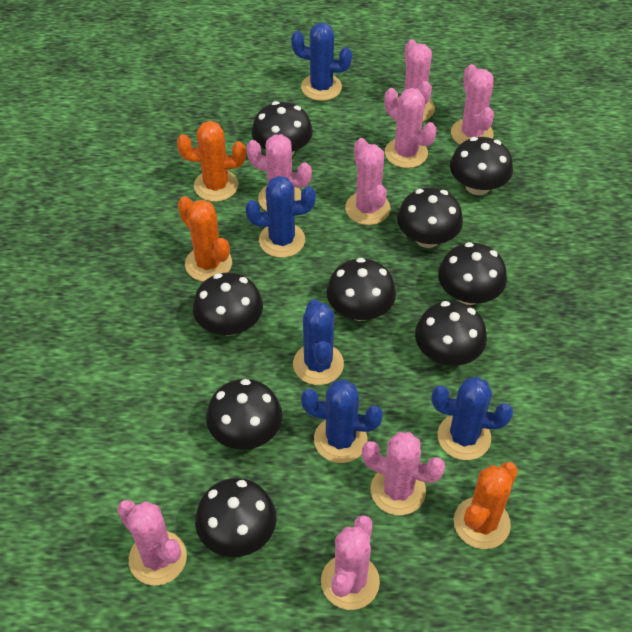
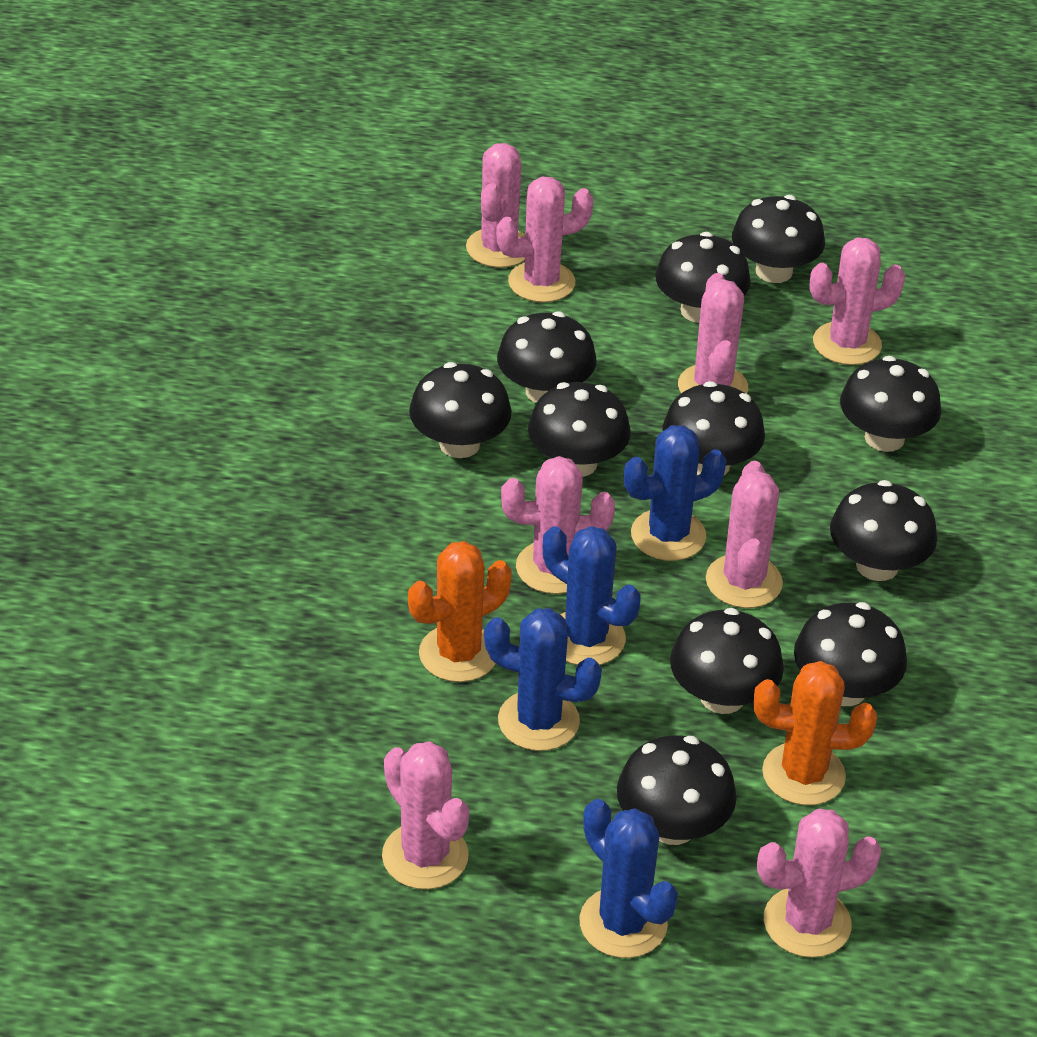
black mushroom: 9 -> 11
blue cactus: 5 -> 4
orange cactus: 3 -> 2

